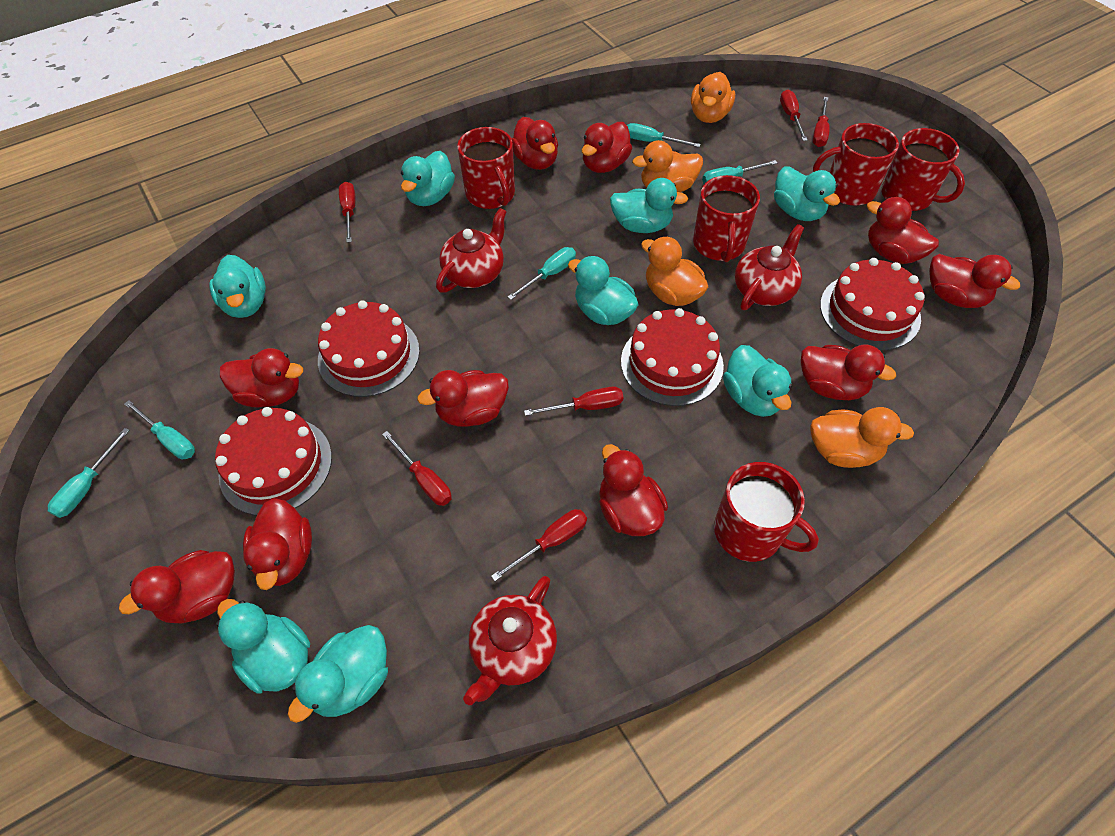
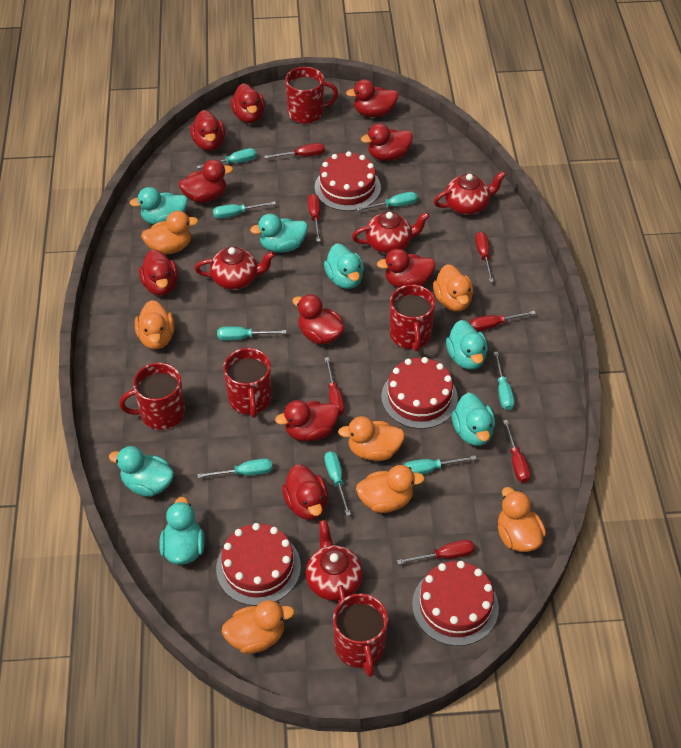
orange duck: 4 -> 7
red screwdriver: 6 -> 7
red teapot: 3 -> 4
turquoise duck: 8 -> 7
turquoise screwdriver: 5 -> 8

